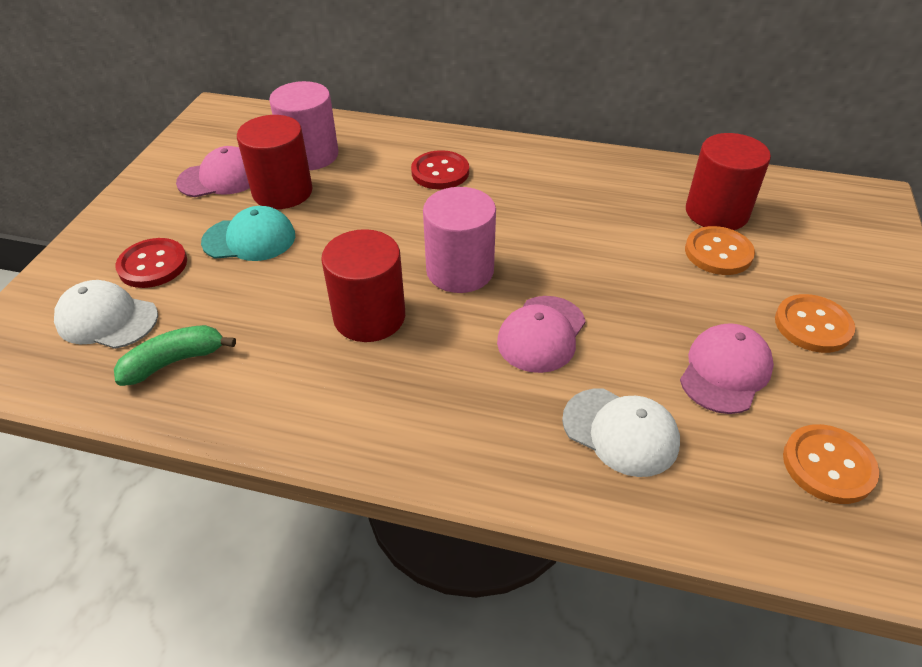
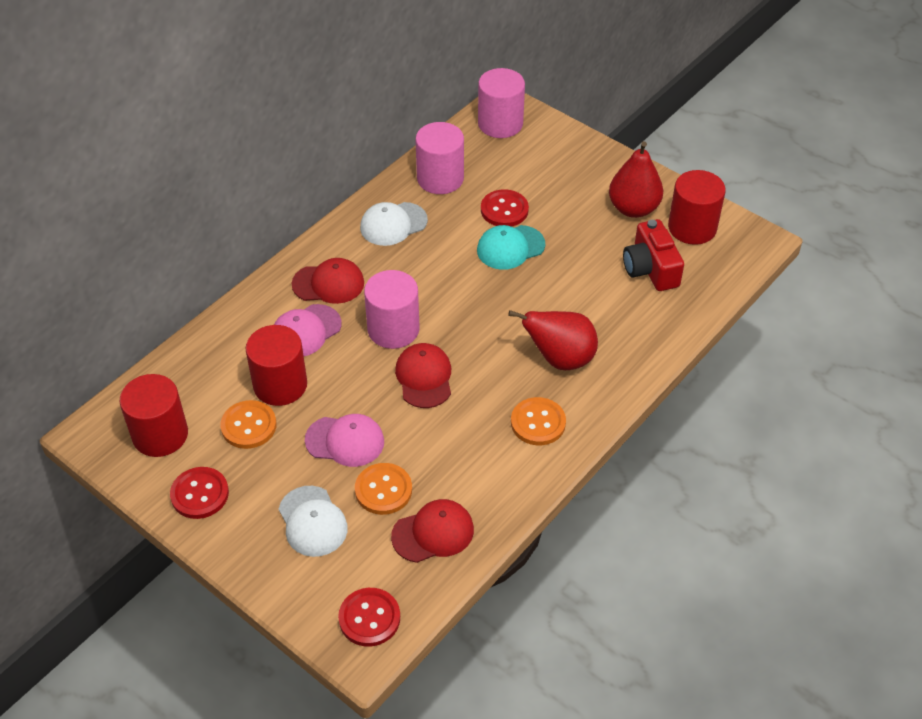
green banana: 1 -> 0
pink cap: 3 -> 2
pink cylinder: 2 -> 3
red button: 2 -> 3
red camera: 0 -> 1
red cap: 0 -> 3
red pear: 0 -> 2

